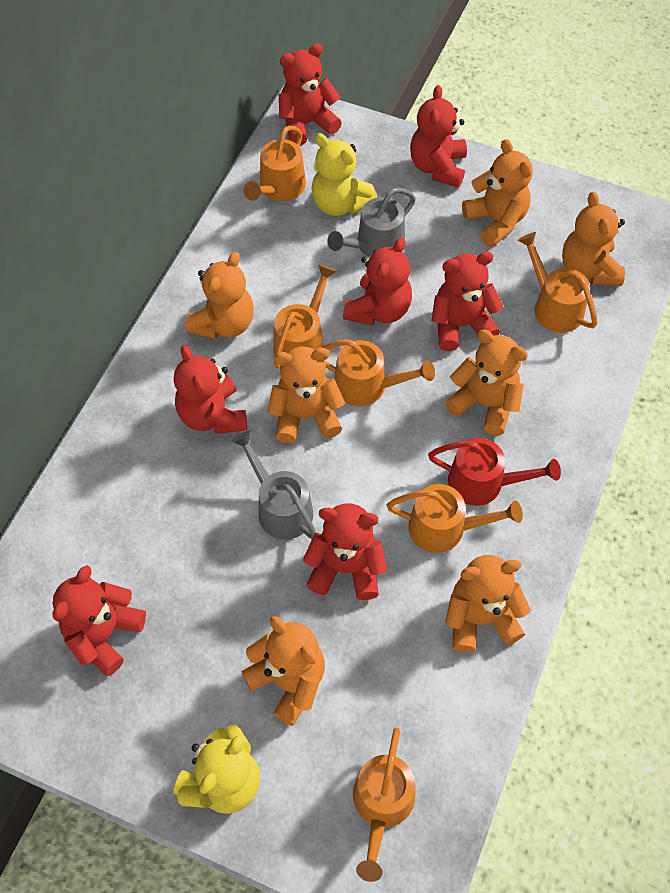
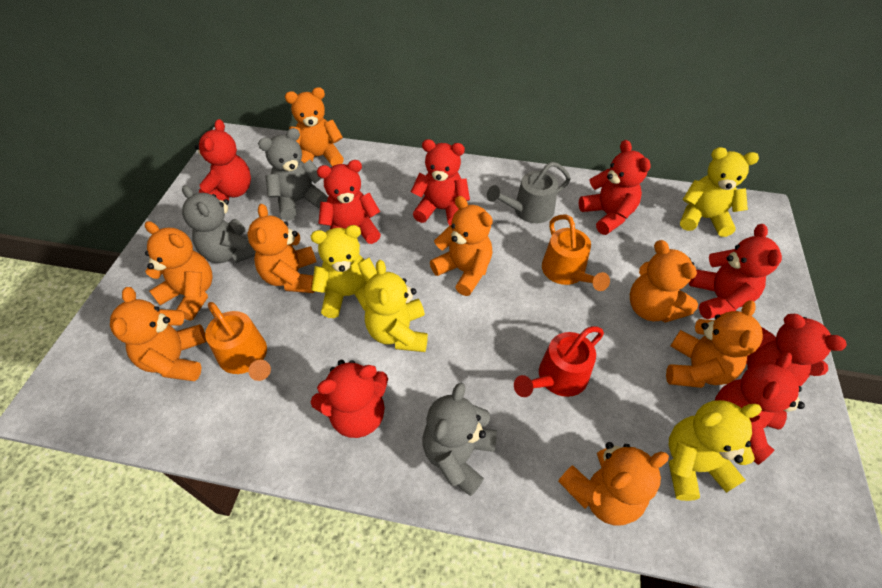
grey teddy bear: 0 -> 3
grey watering can: 2 -> 1
orange teddy bear: 7 -> 8
orange watering can: 6 -> 2
red teddy bear: 7 -> 8
yellow teddy bear: 2 -> 4

